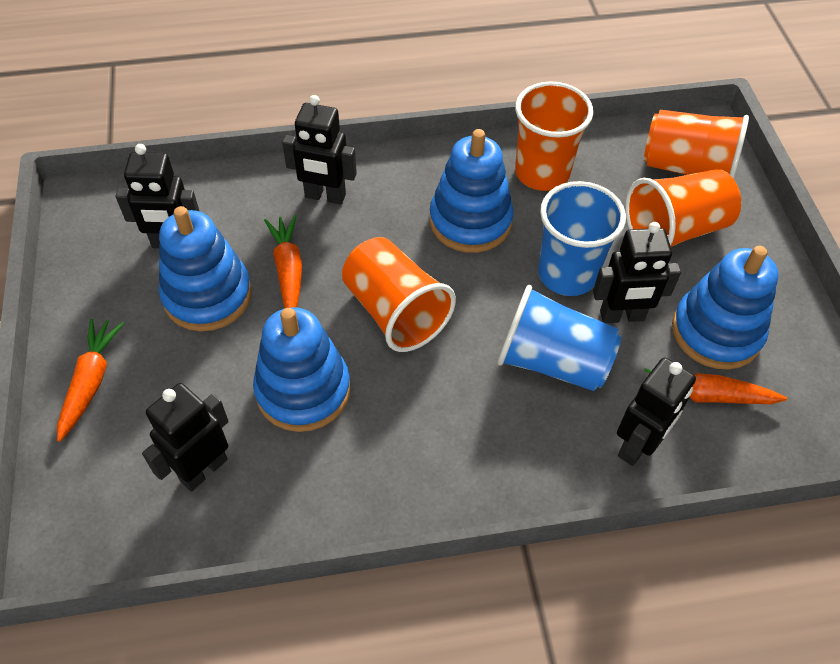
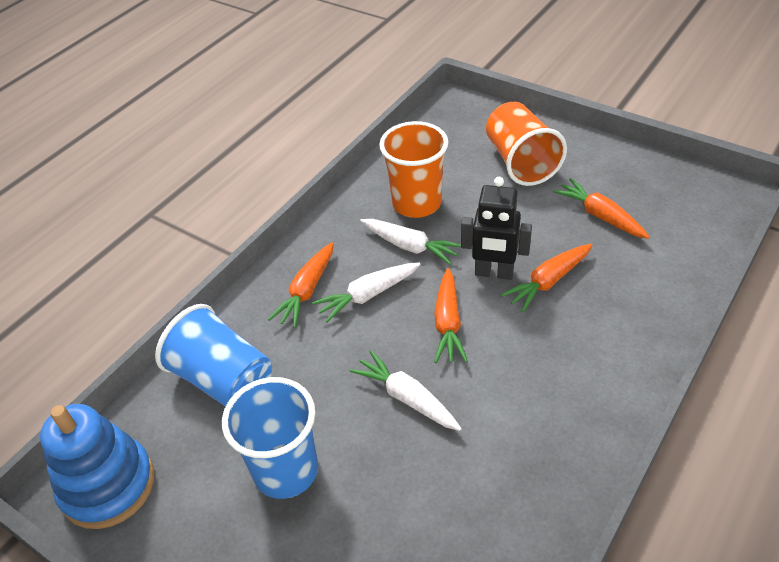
black robot: 5 -> 1
blue stacking toy: 4 -> 1
orange carrot: 3 -> 4
orange cup: 4 -> 2
white carrot: 0 -> 3

